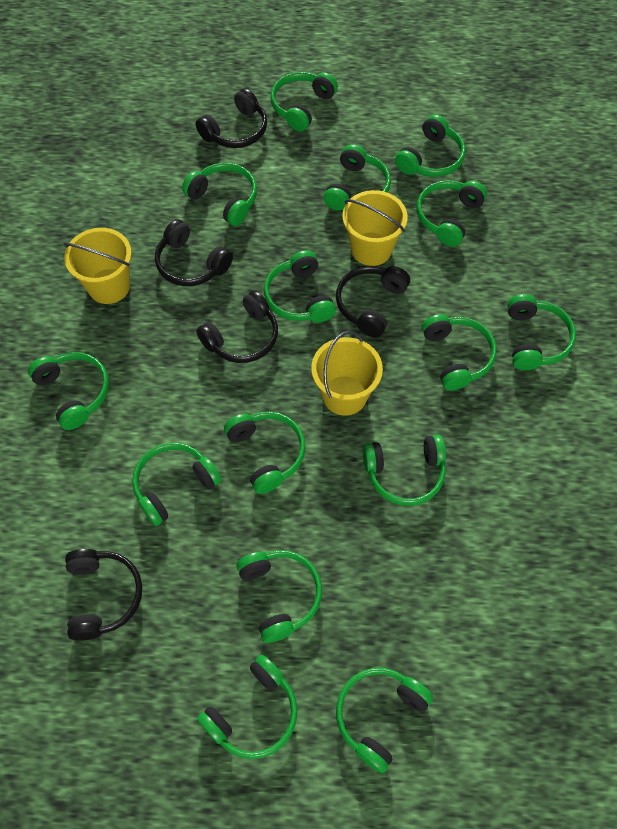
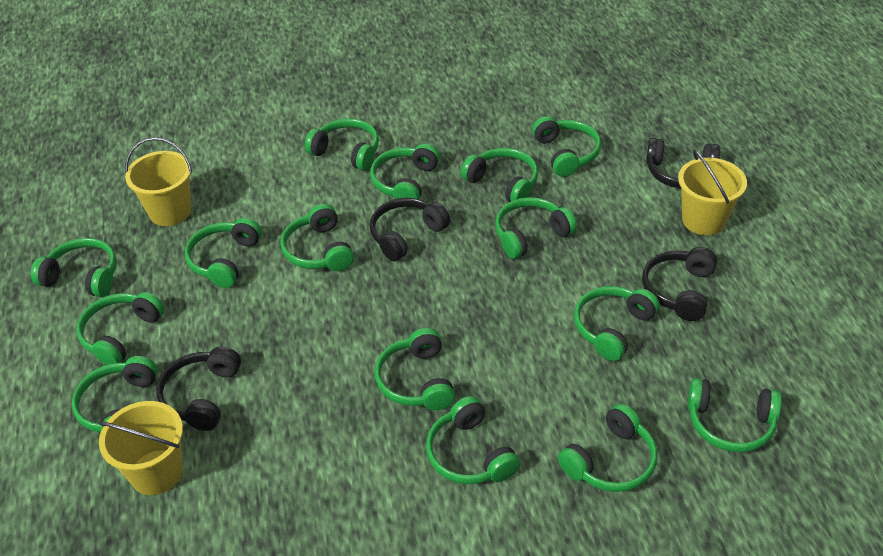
black headphones: 5 -> 4

